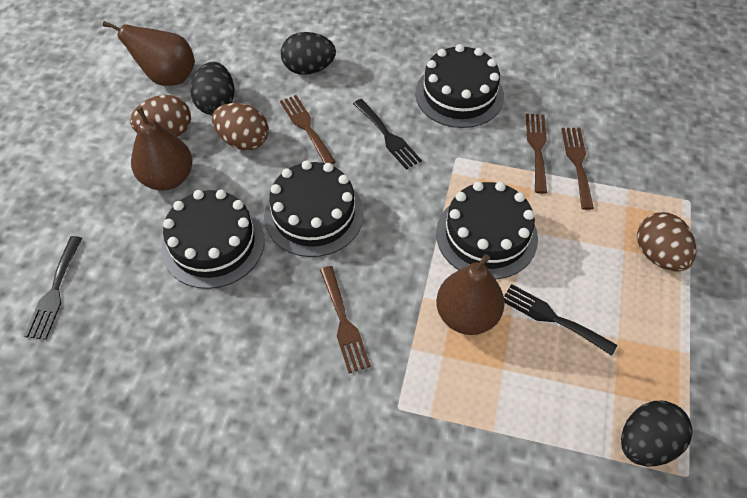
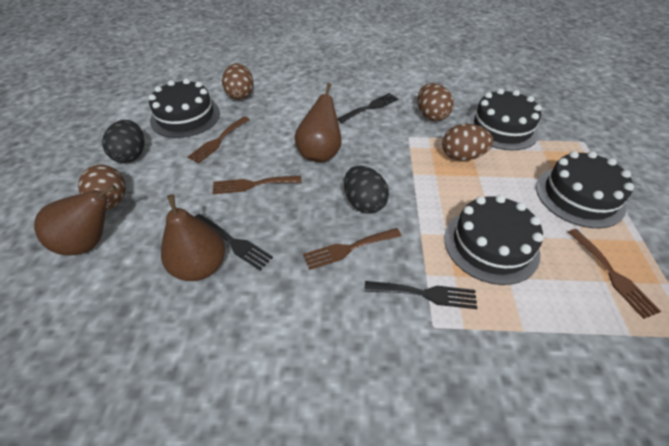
black egg: 3 -> 2
brown egg: 3 -> 4

